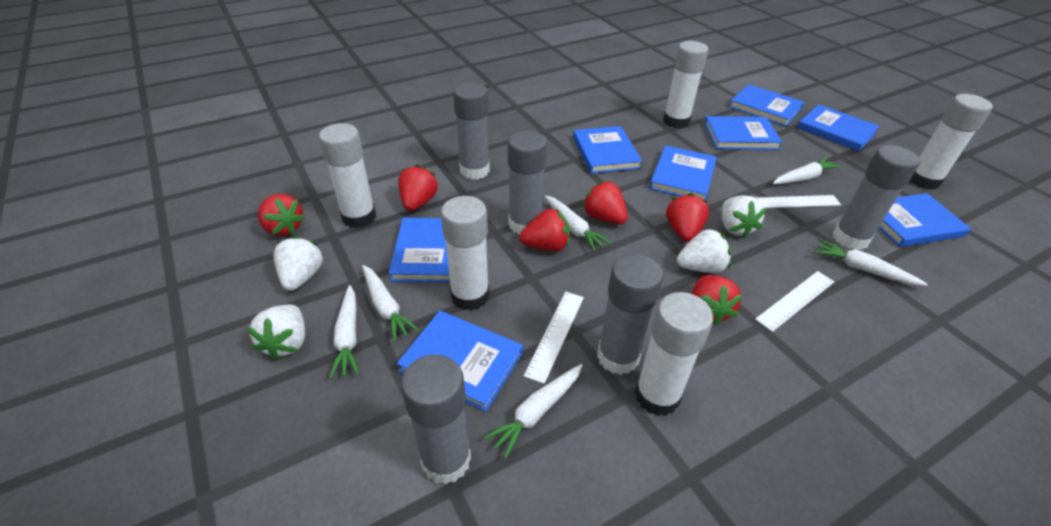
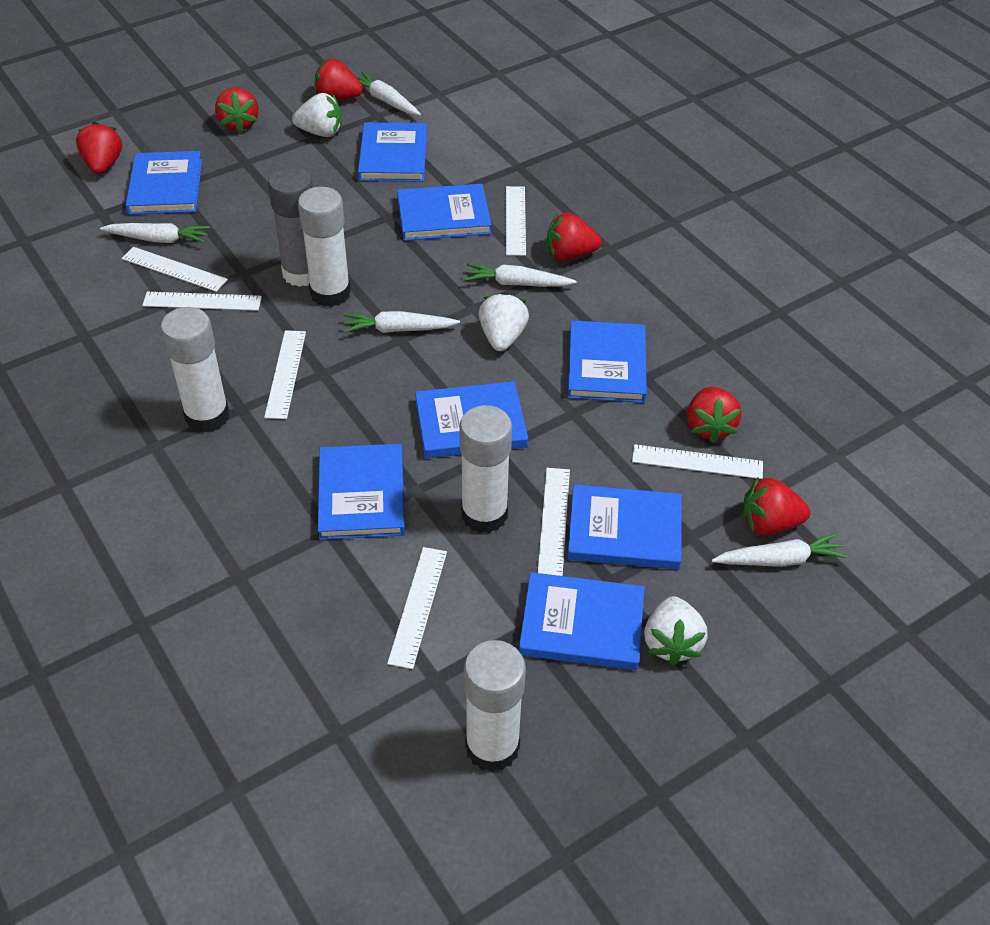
grey glue stick: 5 -> 1
white carrot: 6 -> 5
white glue stick: 5 -> 4
white ruler: 3 -> 7
white strawberry: 4 -> 3

